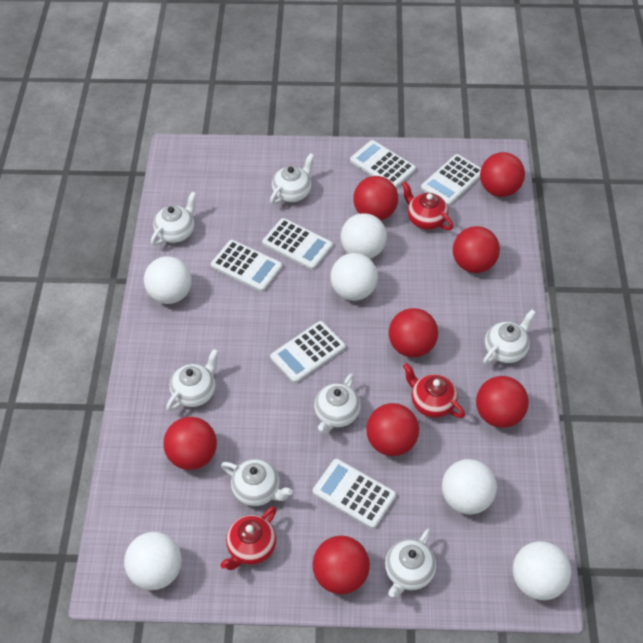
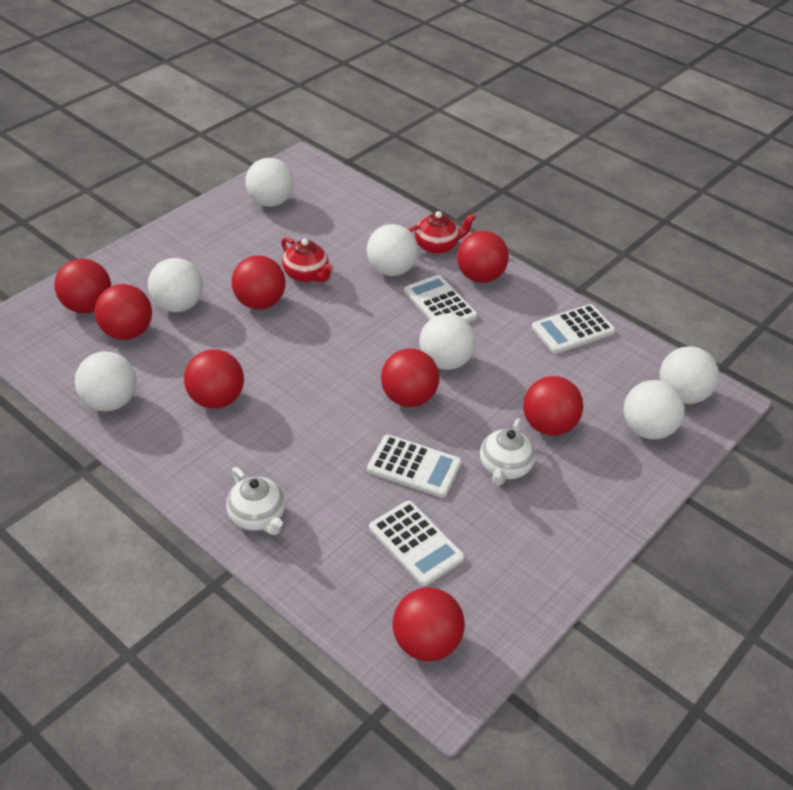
red teapot: 3 -> 2
white ball: 6 -> 7
white calculator: 6 -> 4
white teapot: 7 -> 2

